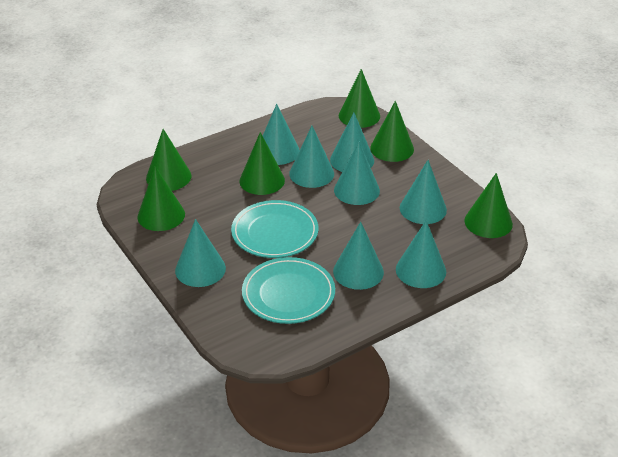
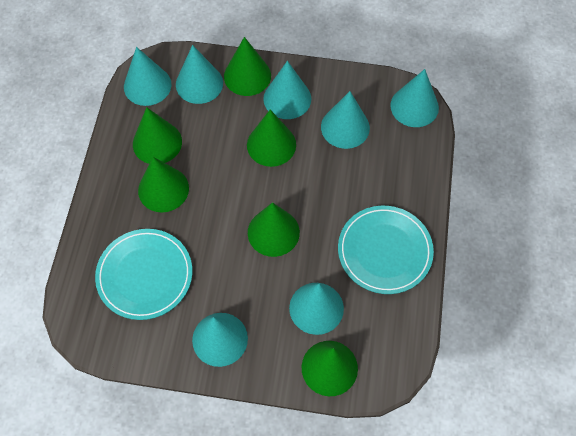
turquoise cone: 8 -> 7

